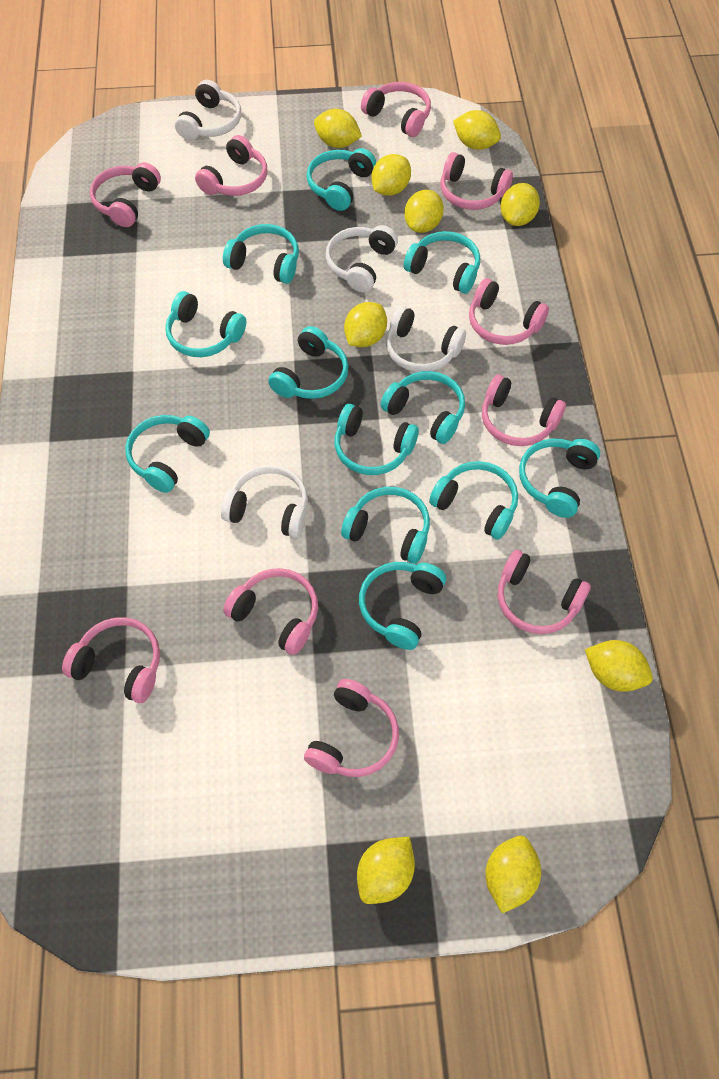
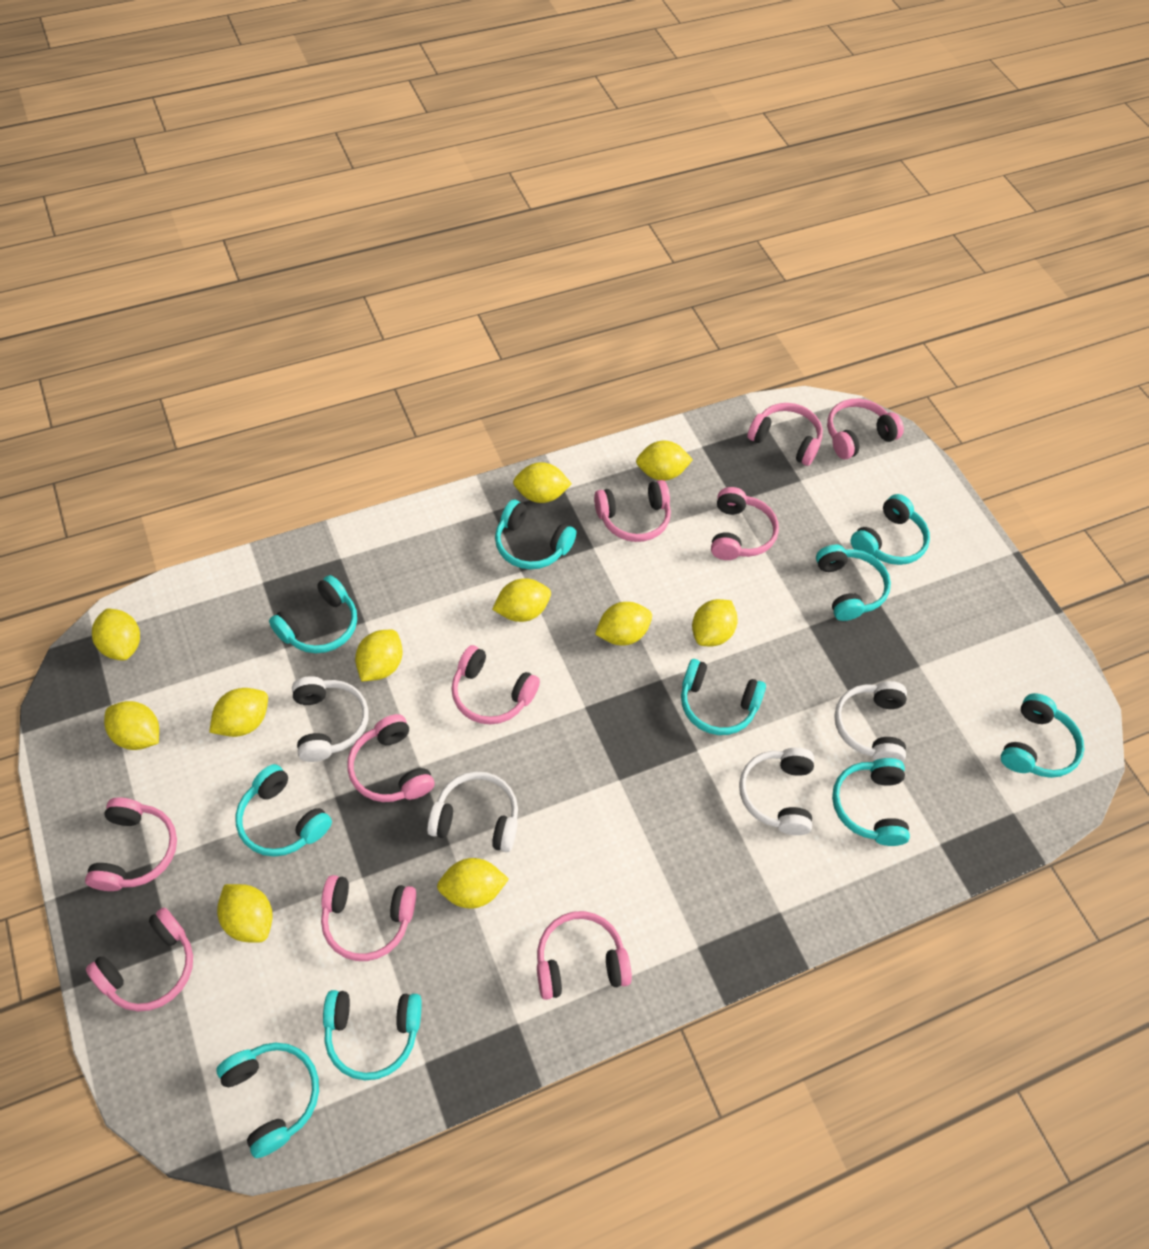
turquoise headphones: 12 -> 10
yellow lemon: 9 -> 11

